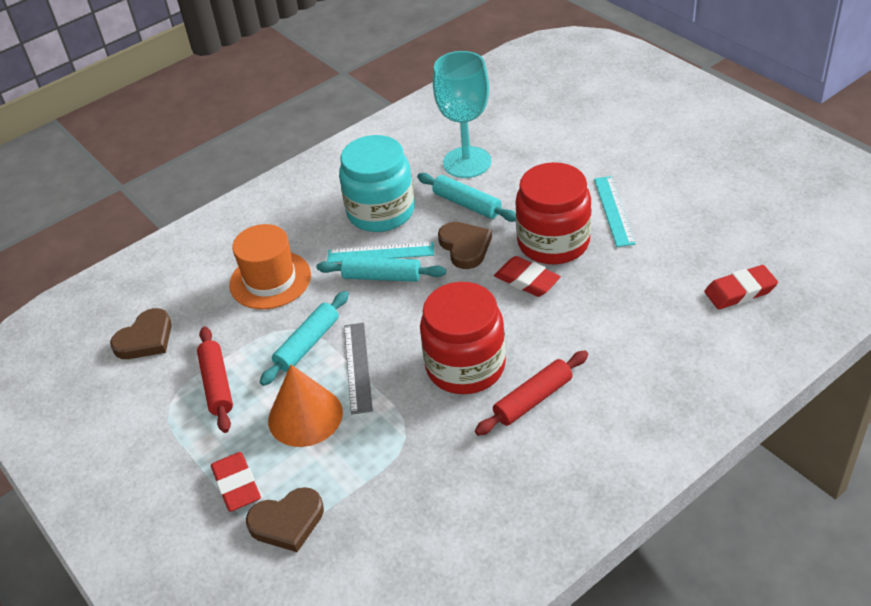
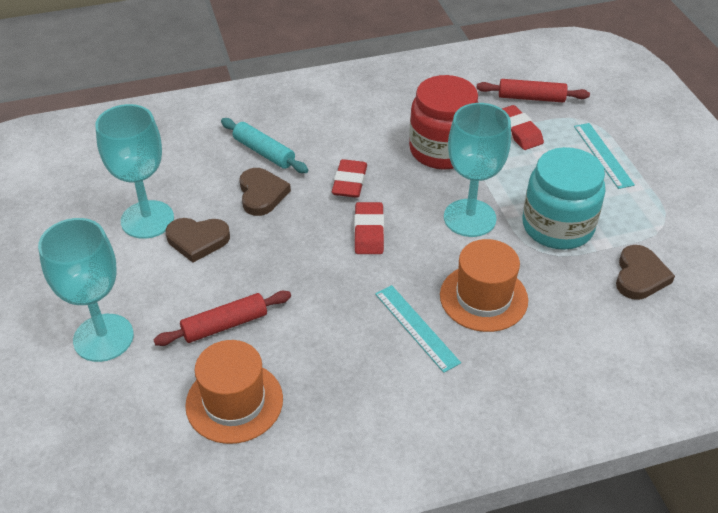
grey ruler: 1 -> 0
orange cone: 1 -> 0
orange hat: 1 -> 2
red jar: 2 -> 1
turquoise goblet: 1 -> 3
turquoise rolling pin: 3 -> 1

